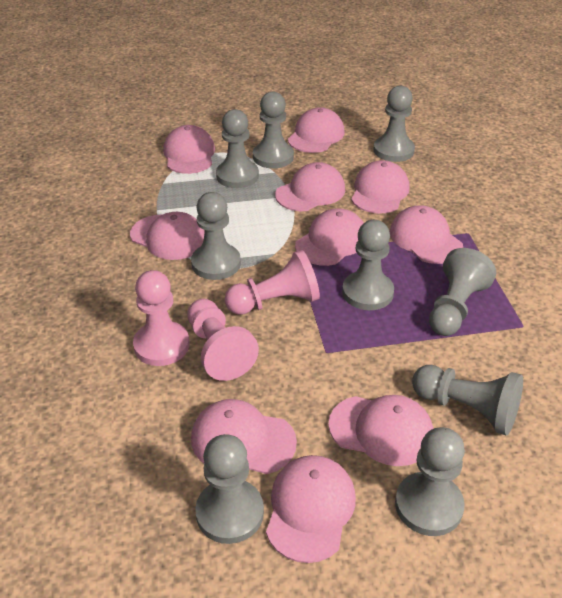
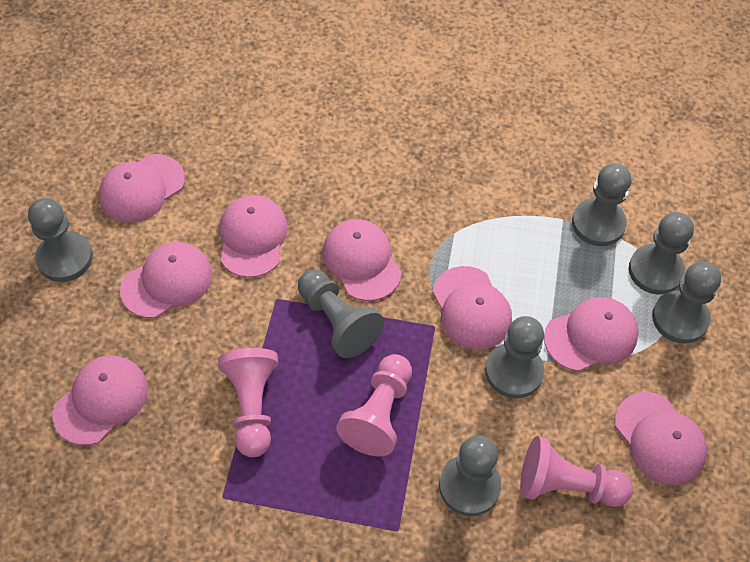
grey pawn: 9 -> 7
pink cap: 10 -> 8

